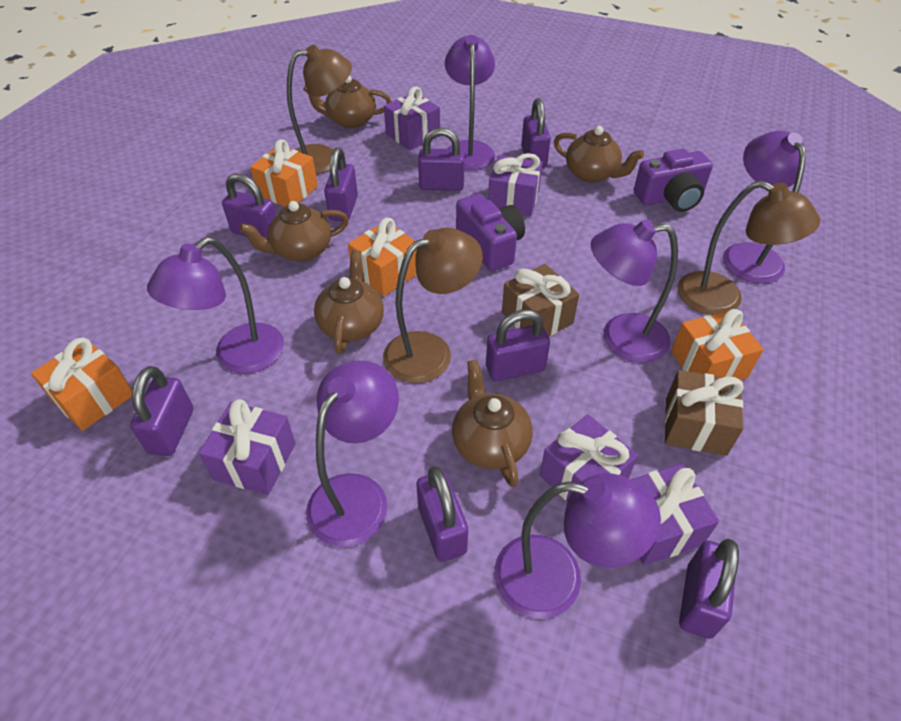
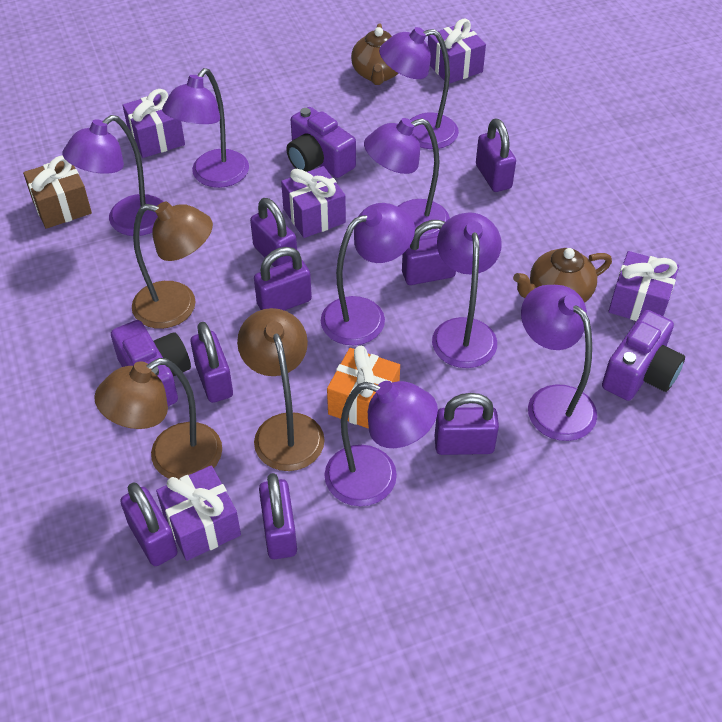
brown gift: 2 -> 1
brown teapot: 5 -> 2
orange gift: 4 -> 1
purple camera: 2 -> 3
purple lamp: 6 -> 8

